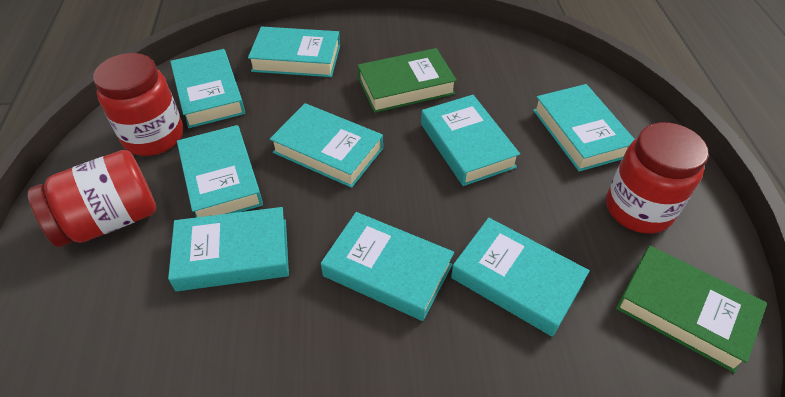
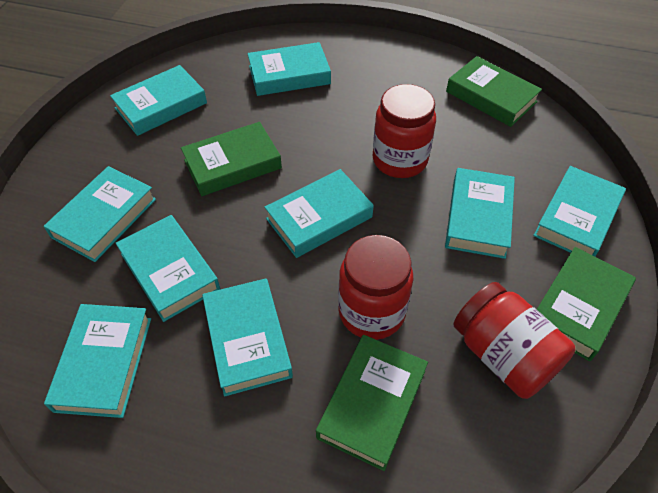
green book: 2 -> 4

